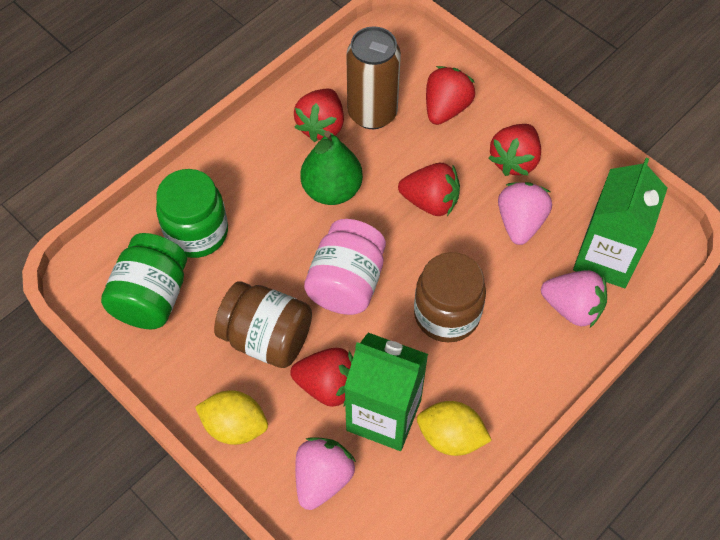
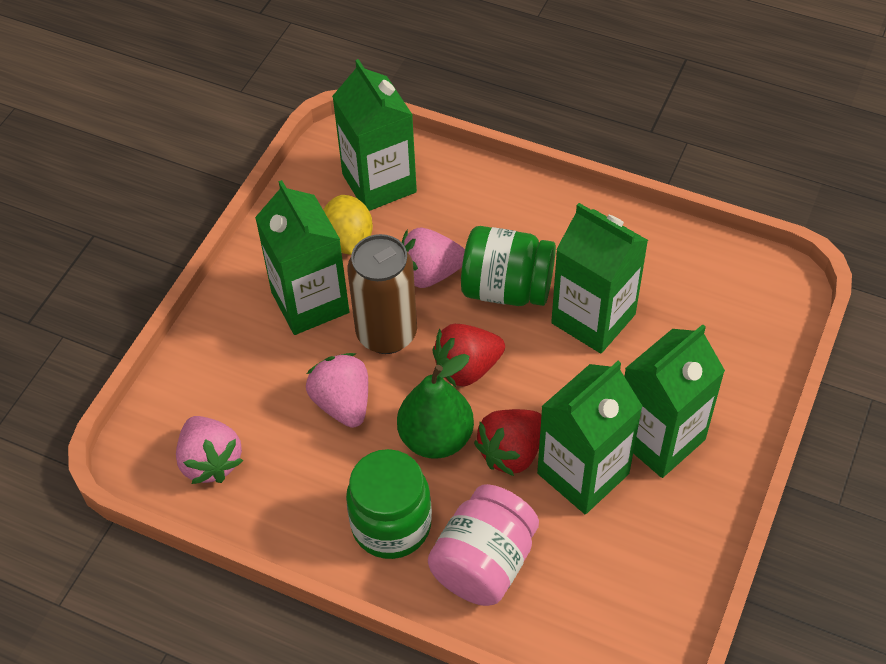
brown jar: 2 -> 0
green carton: 2 -> 5
red strawberry: 5 -> 2
yellow lemon: 2 -> 1

